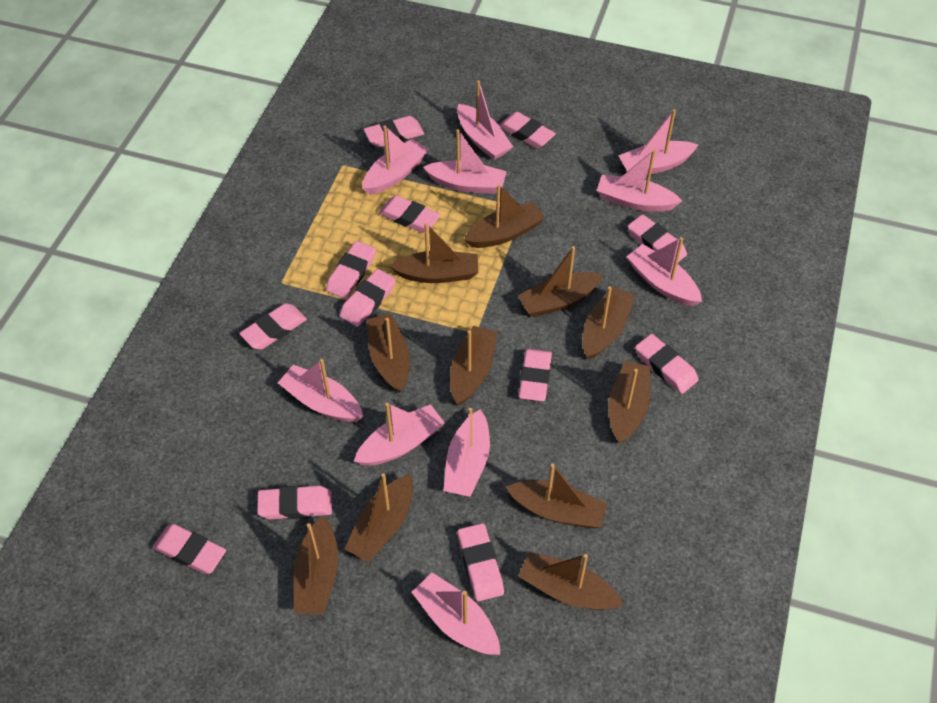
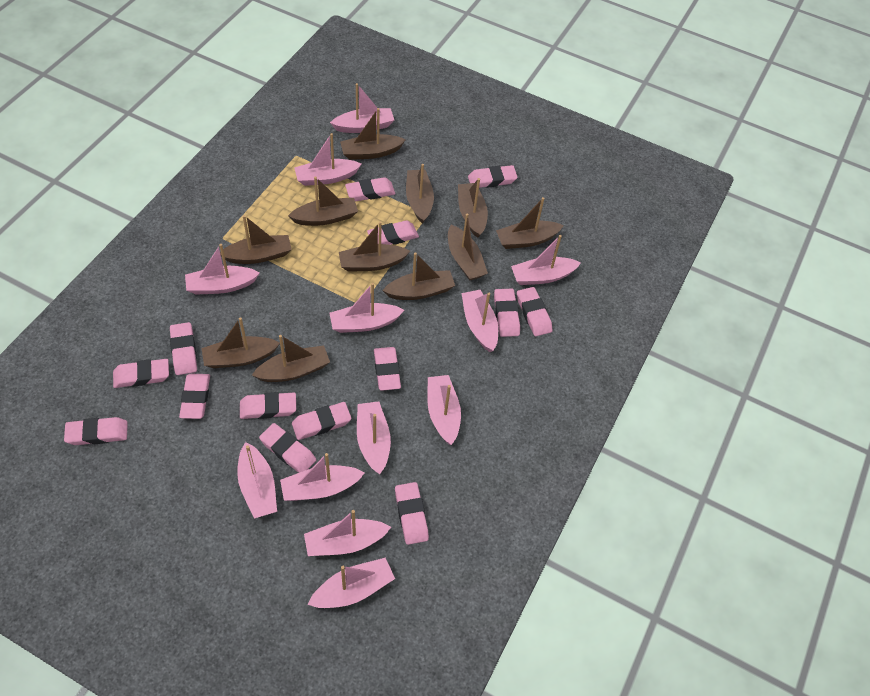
pink boat: 10 -> 12
pink eraser: 12 -> 14

